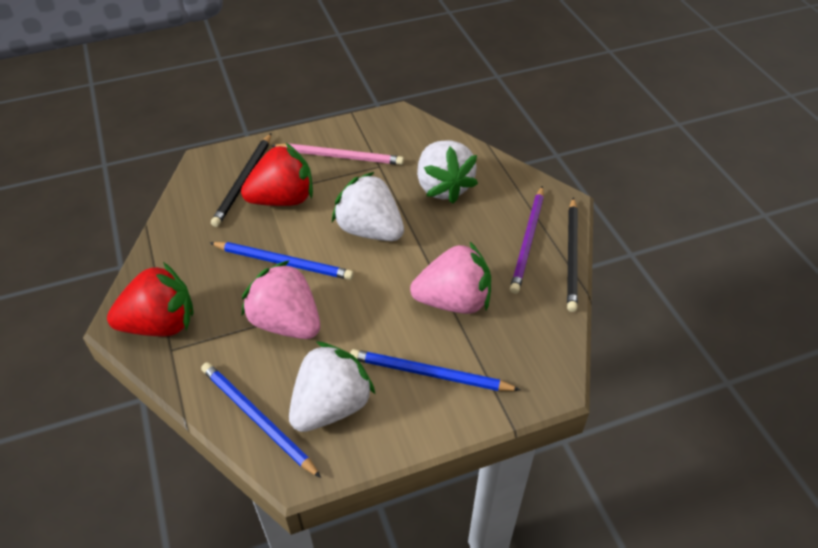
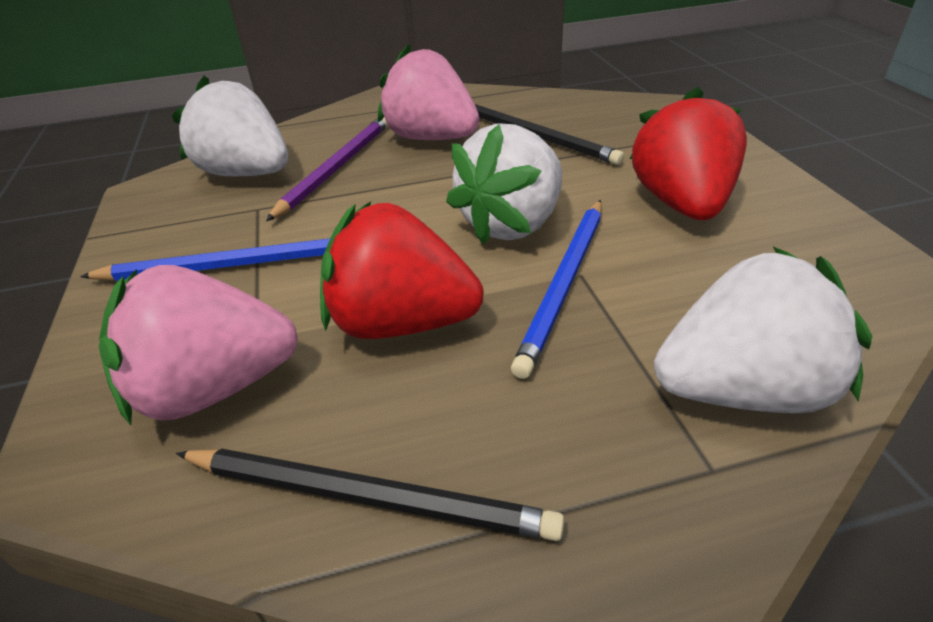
blue pencil: 3 -> 2
pink pencil: 1 -> 0

